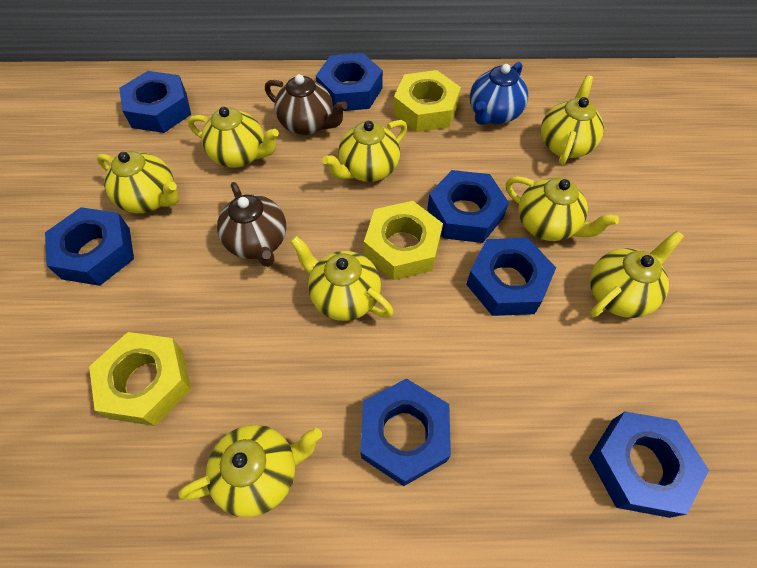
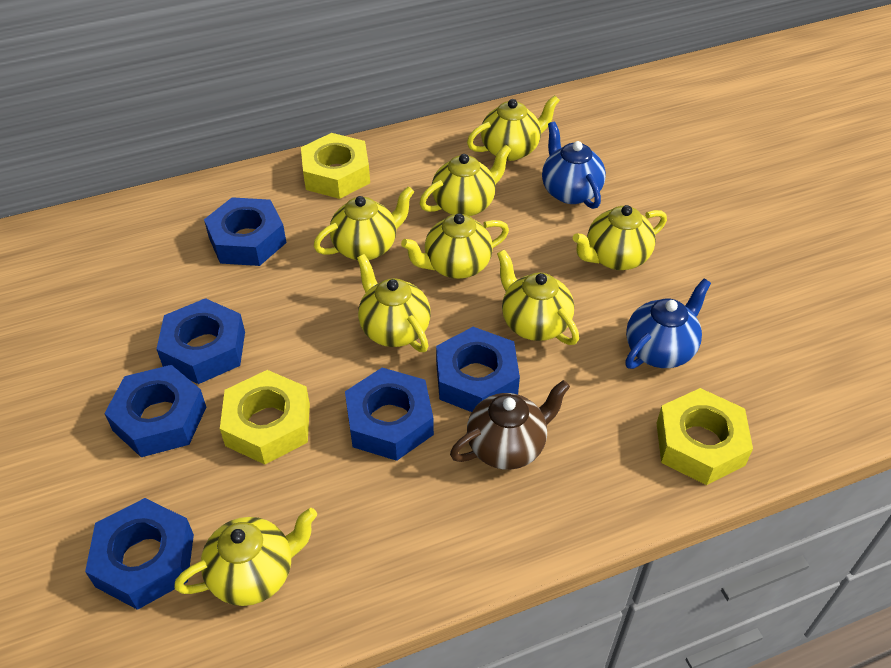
blue nut: 7 -> 6
blue teapot: 1 -> 2
brown teapot: 2 -> 1

